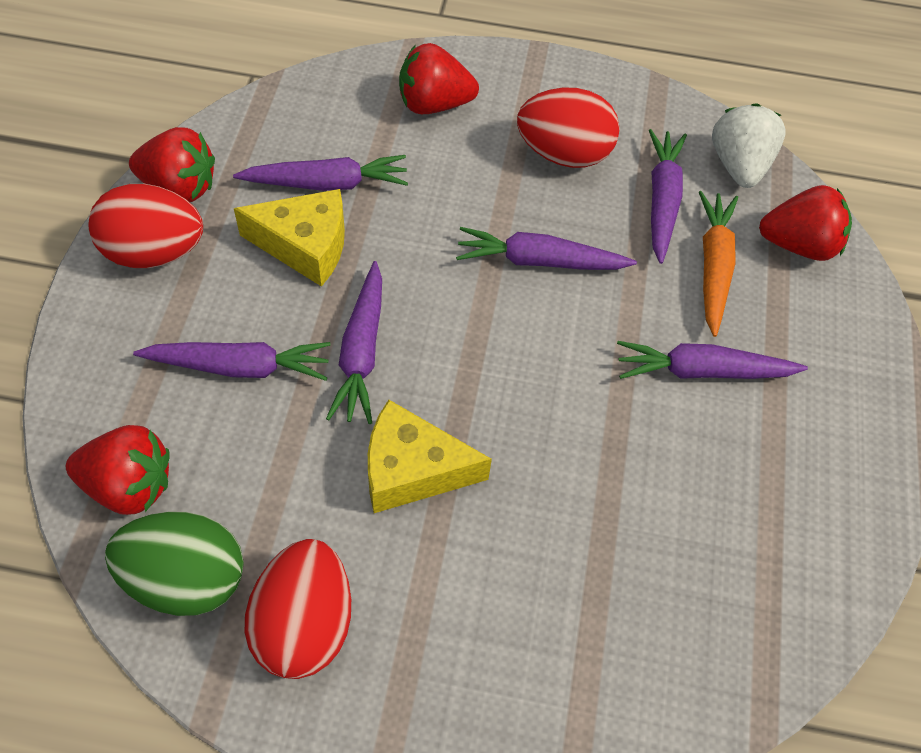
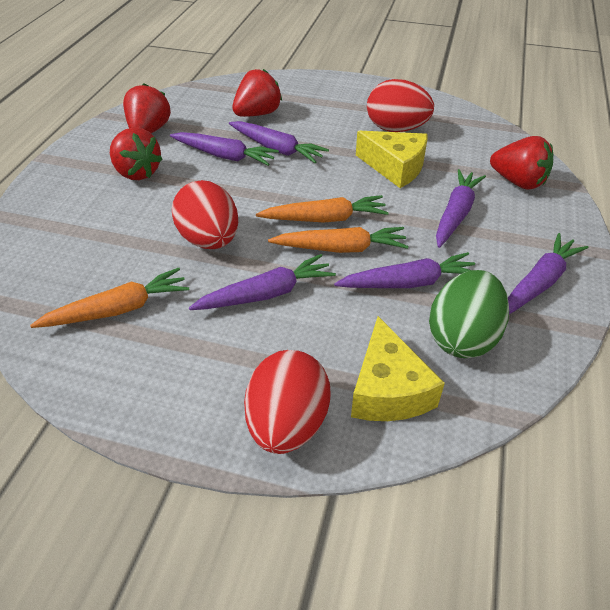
orange carrot: 1 -> 3
white strawberry: 1 -> 0

